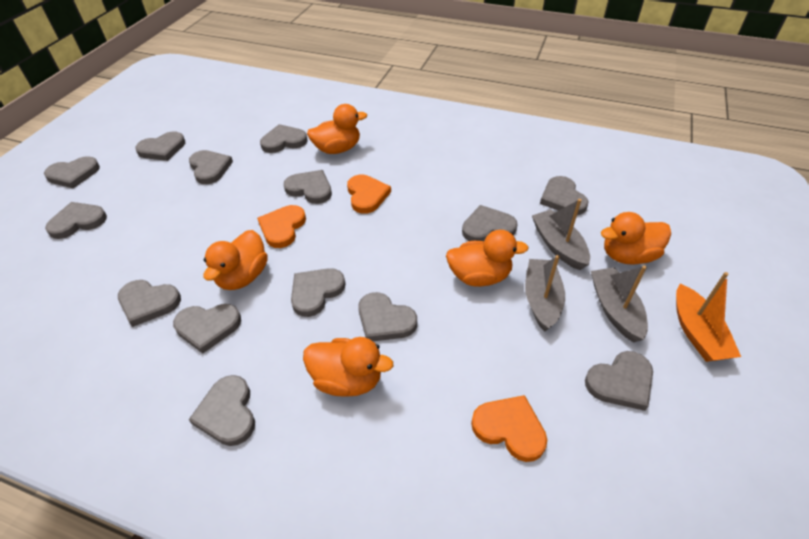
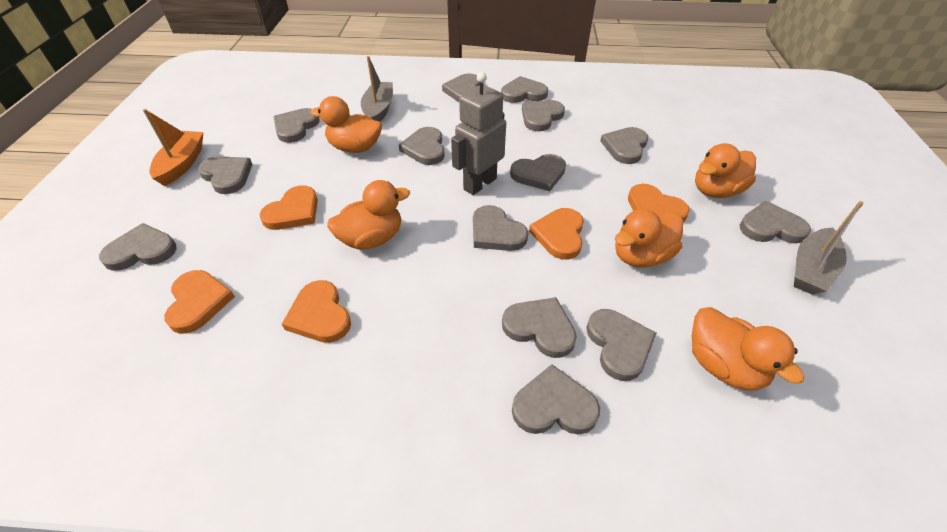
grey boat: 3 -> 2
grey robot: 0 -> 1
orange heart: 3 -> 5

